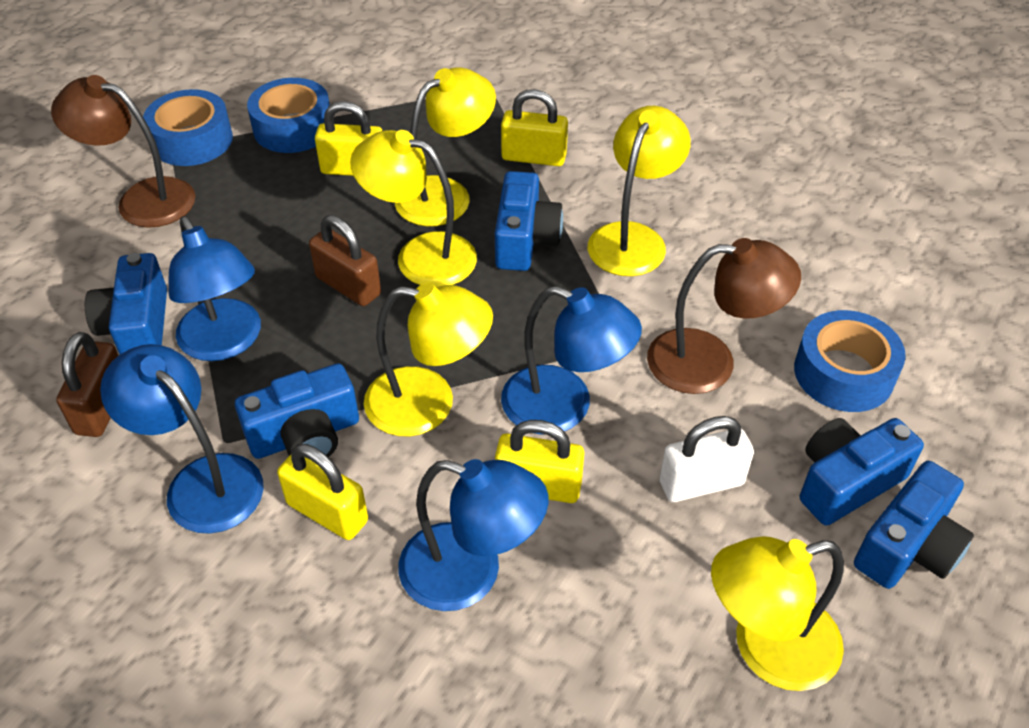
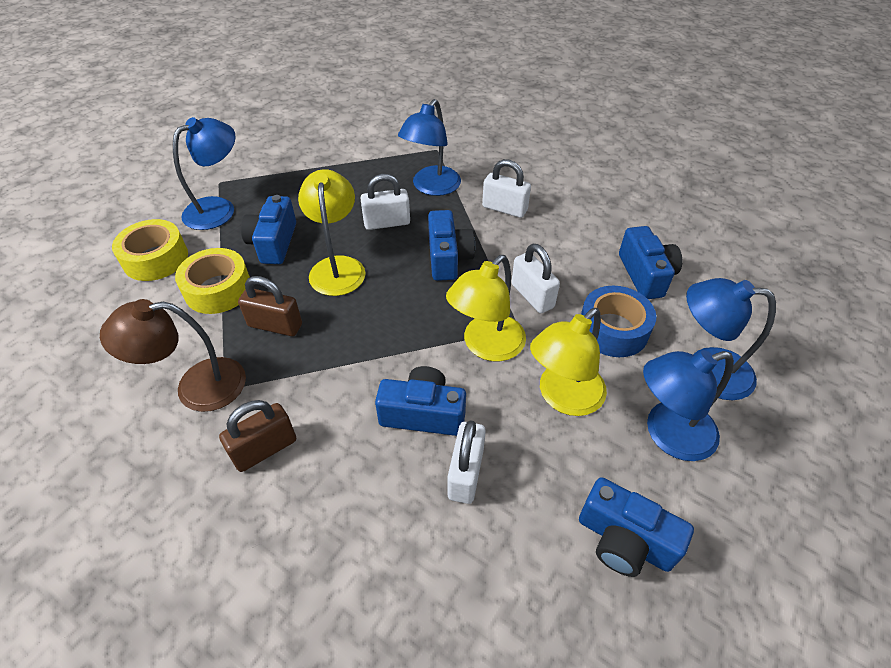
blue tape: 3 -> 1
brown lamp: 2 -> 1
white padlock: 1 -> 4
yellow lamp: 5 -> 3
yellow padlock: 4 -> 0
yellow tape: 0 -> 2

